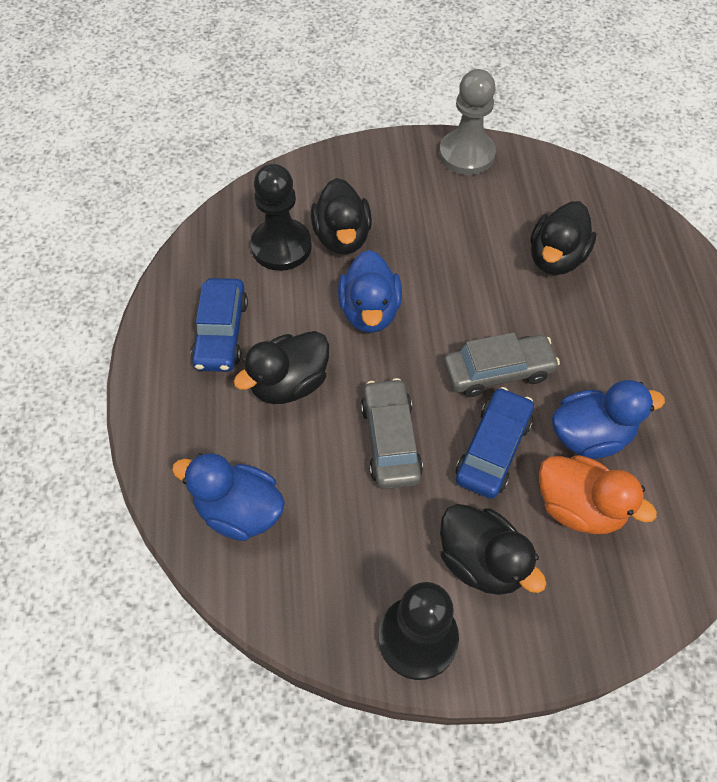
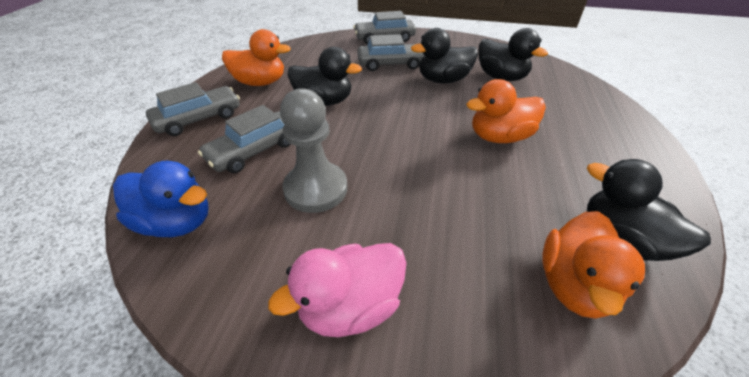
black pawn: 2 -> 0
blue car: 2 -> 0
blue duck: 3 -> 1
grey car: 2 -> 4
orange duck: 1 -> 3
pink duck: 0 -> 1

